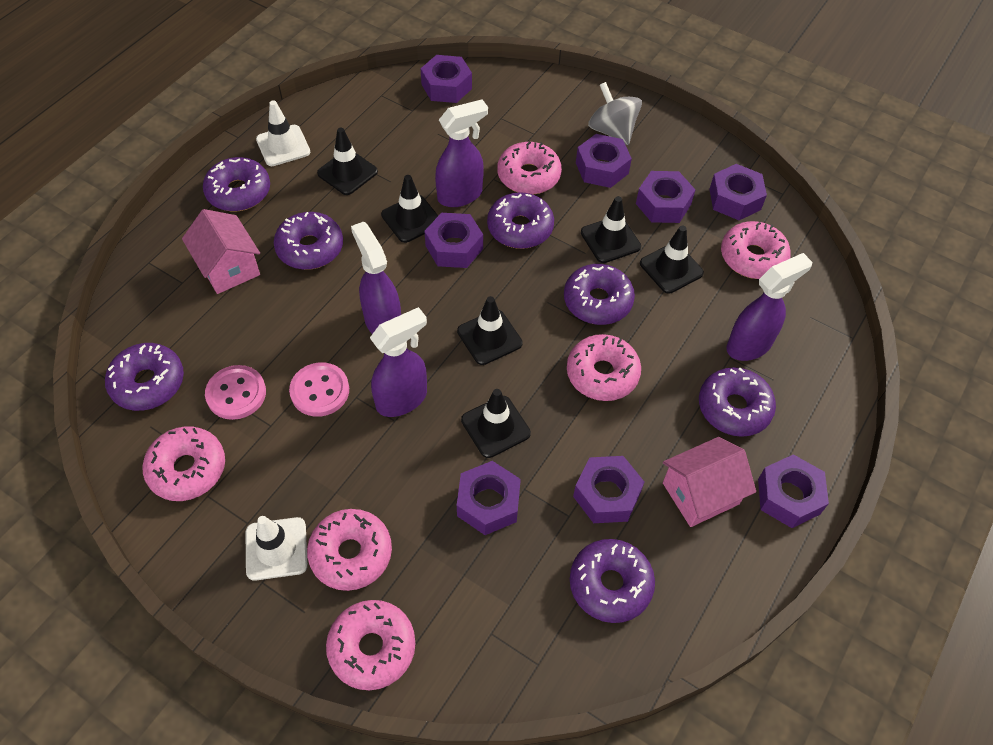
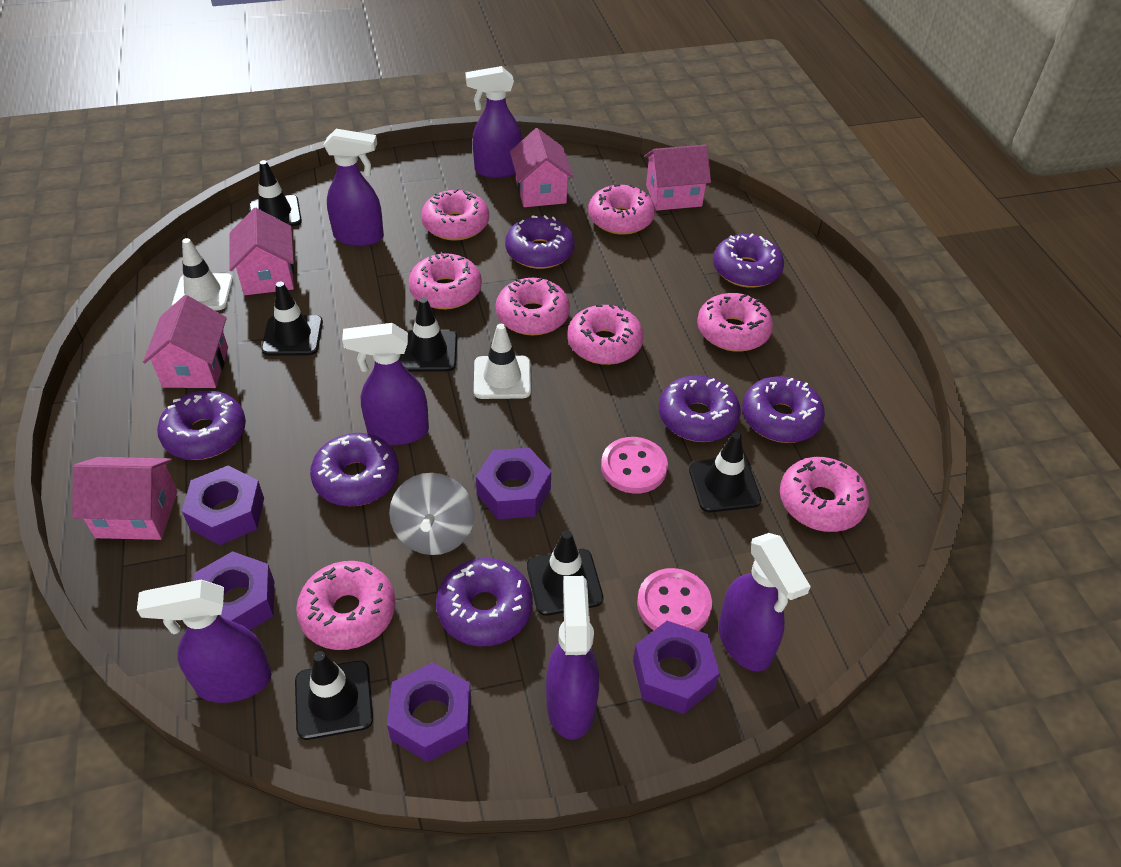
pink donut: 6 -> 8
pink house: 2 -> 5
purple nut: 8 -> 5
purple spray bottle: 4 -> 6

